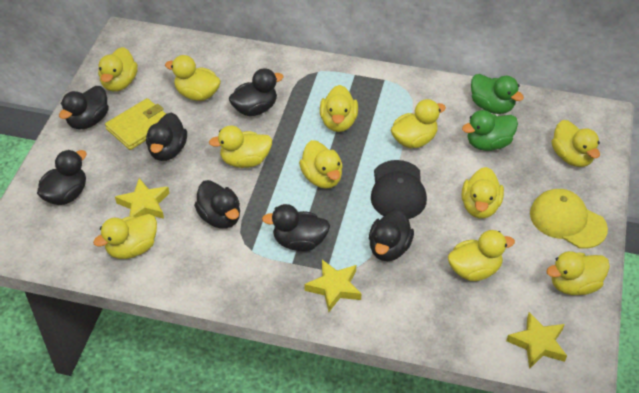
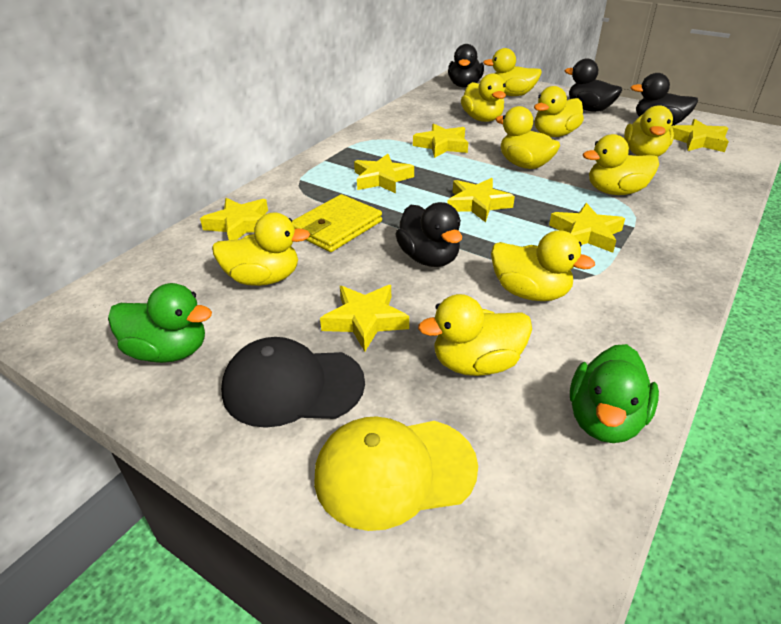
black duck: 7 -> 4
yellow duck: 11 -> 9
yellow star: 3 -> 7

